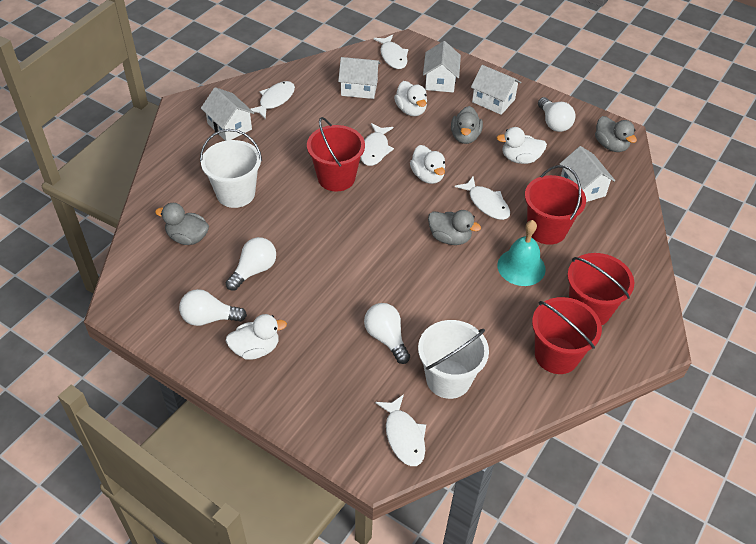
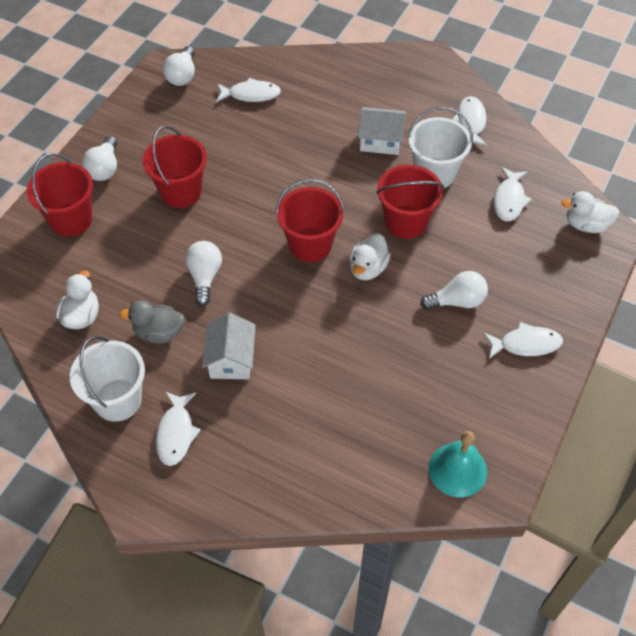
grey duck: 4 -> 1
white duck: 4 -> 3
white house: 5 -> 2

